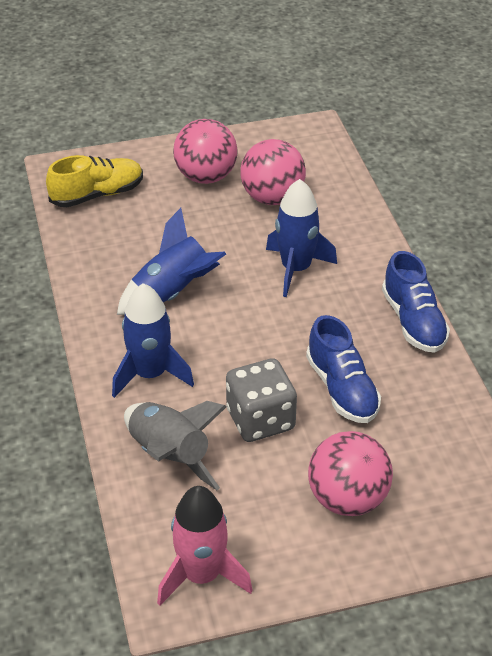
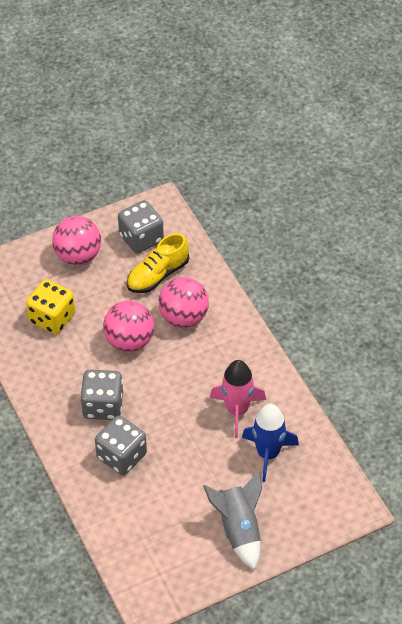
blue rocket: 3 -> 1
blue shoe: 2 -> 0
grey dice: 1 -> 3
yellow dice: 0 -> 1

